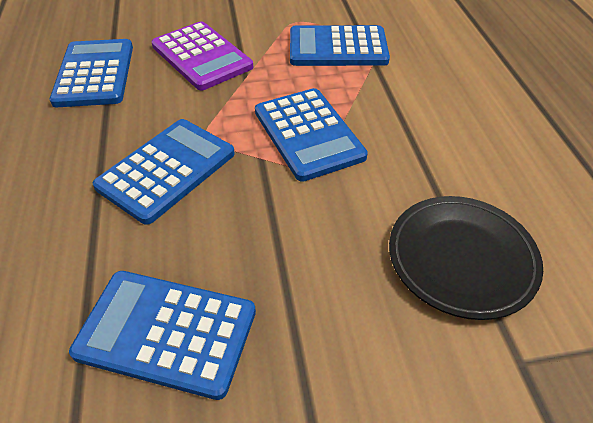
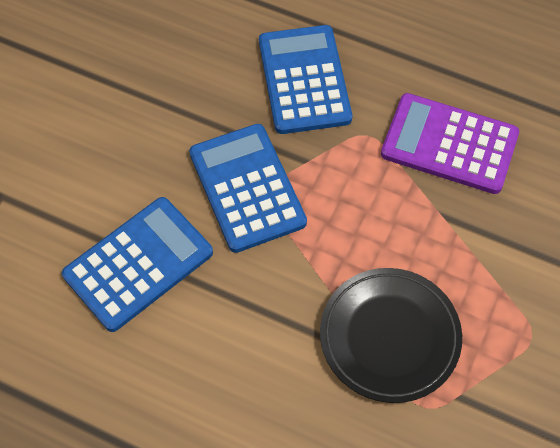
blue calculator: 5 -> 3

